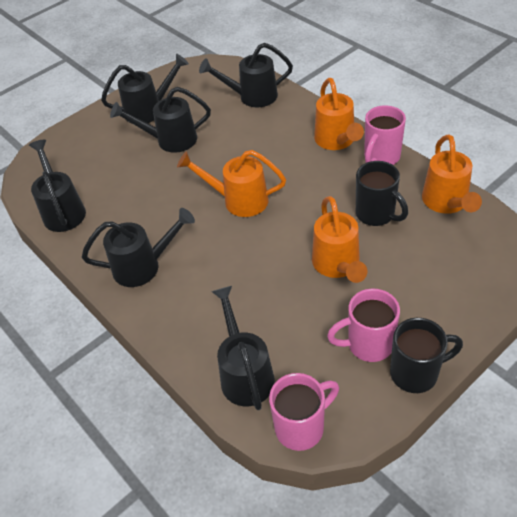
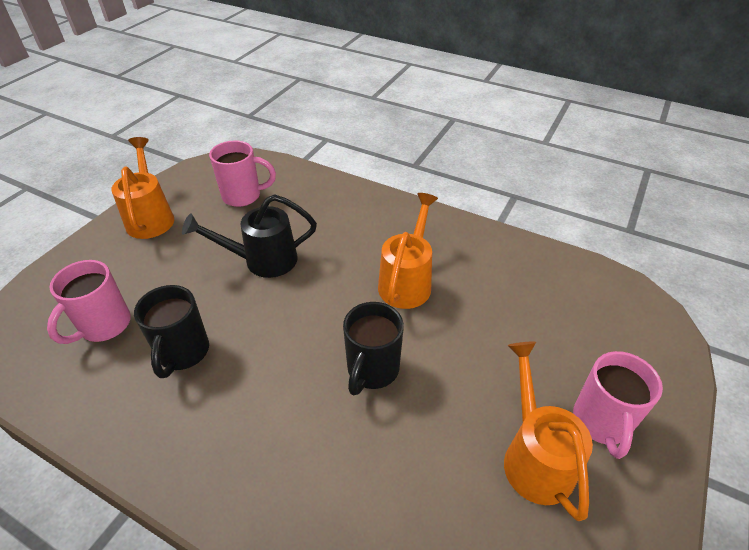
black watering can: 6 -> 1
orange watering can: 4 -> 3

